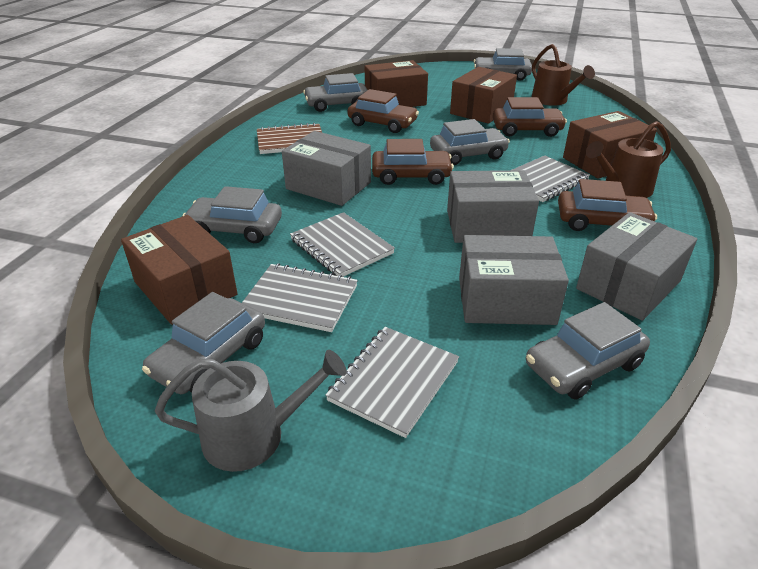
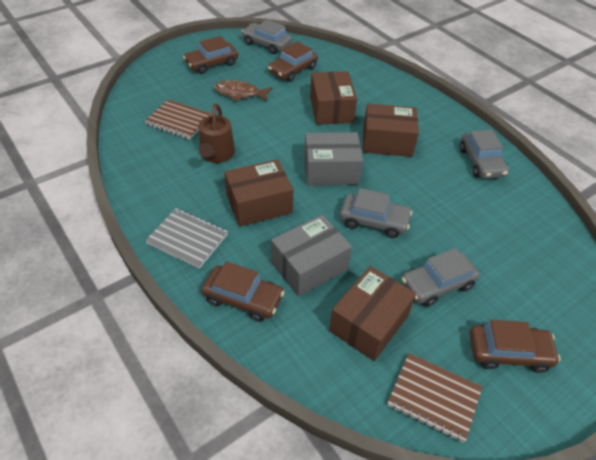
brown fish: 0 -> 1
brown notebook: 1 -> 2
brown watering can: 2 -> 1
grey box: 4 -> 2
grey car: 6 -> 4
grey notebook: 4 -> 1
grey watering can: 1 -> 0

